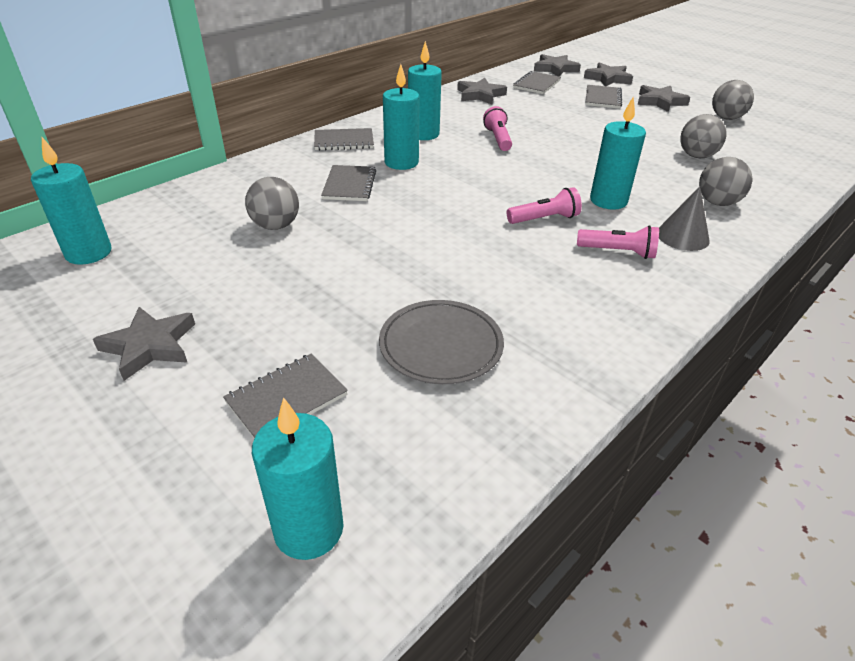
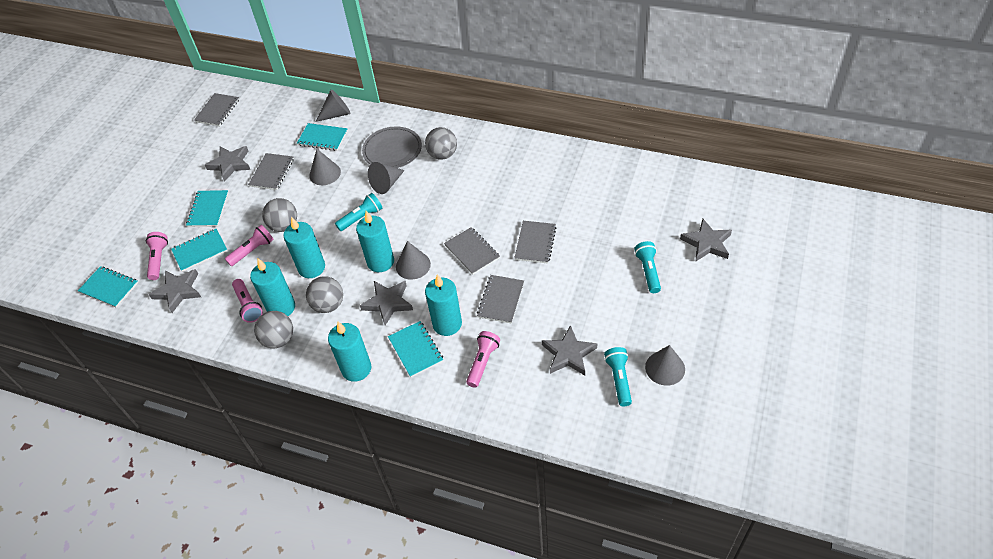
grey cone: 1 -> 5
pink flashlight: 3 -> 4
turquoise flashlight: 0 -> 3
turquoise notebook: 0 -> 5

